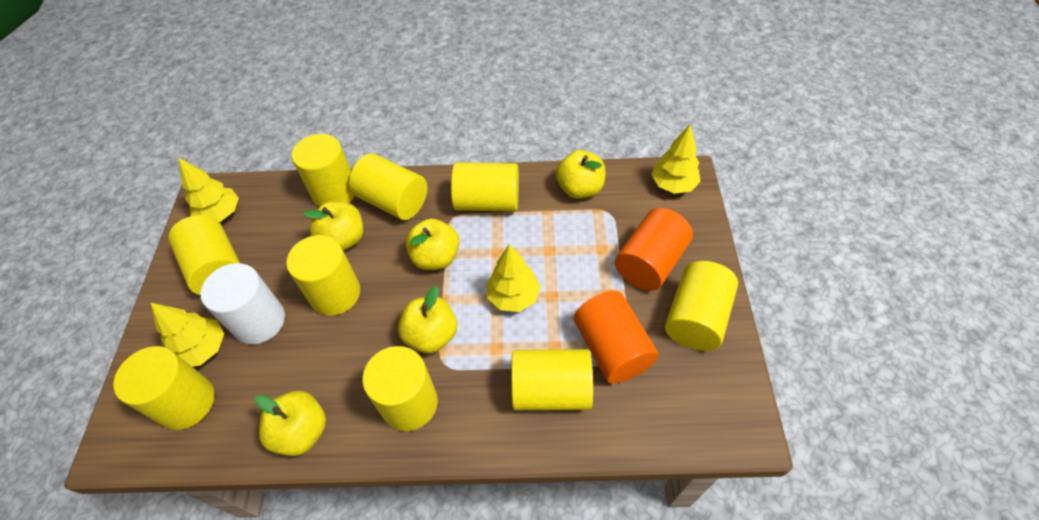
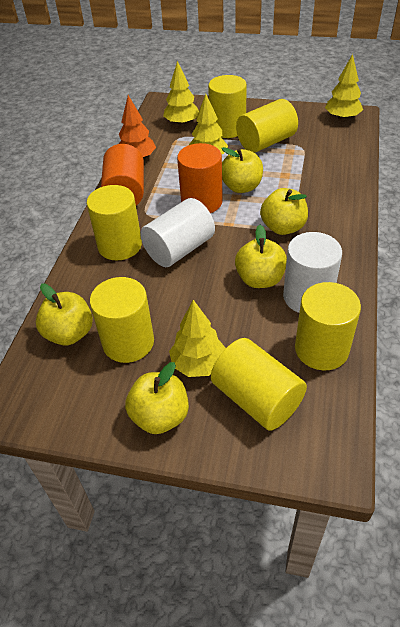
orange tree: 0 -> 1
white cylinder: 1 -> 2
yellow cylinder: 9 -> 6

